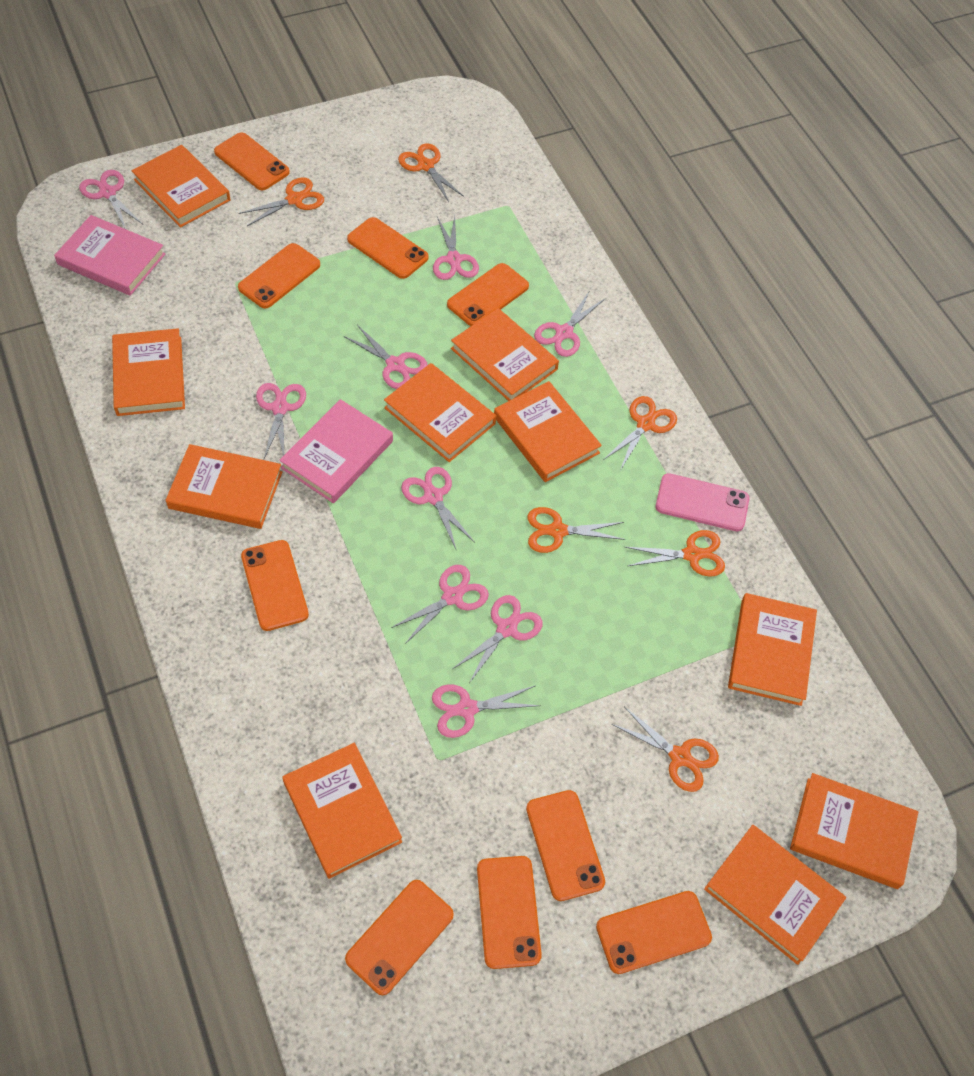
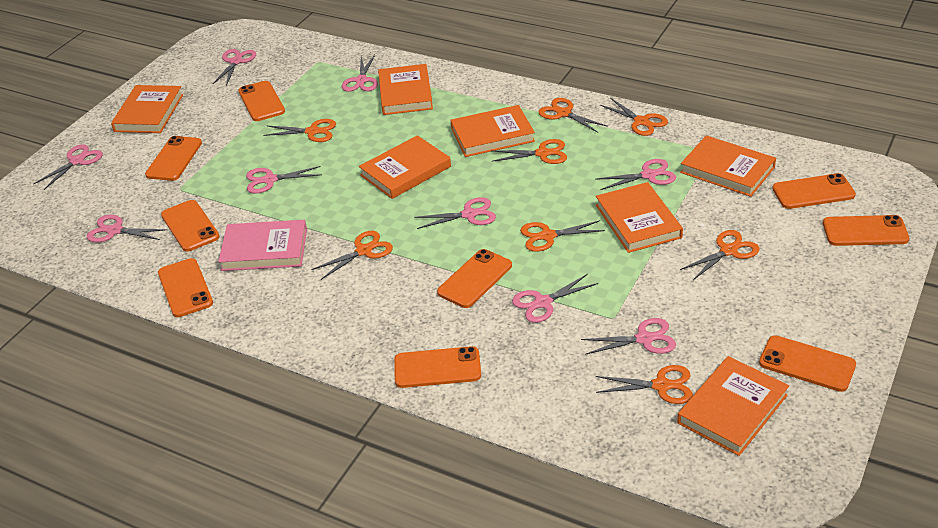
orange book: 10 -> 7
orange scissors: 6 -> 8
pink book: 2 -> 1
pink phone: 1 -> 0

